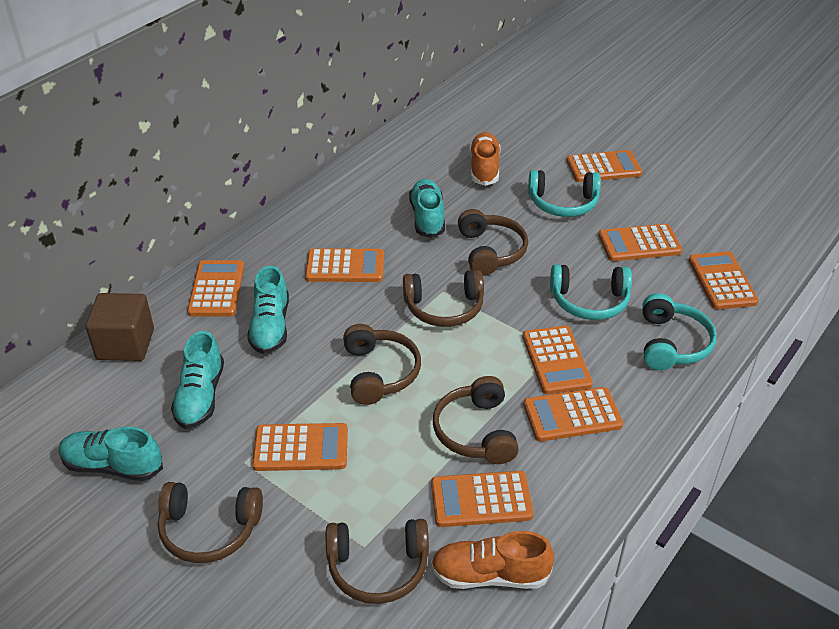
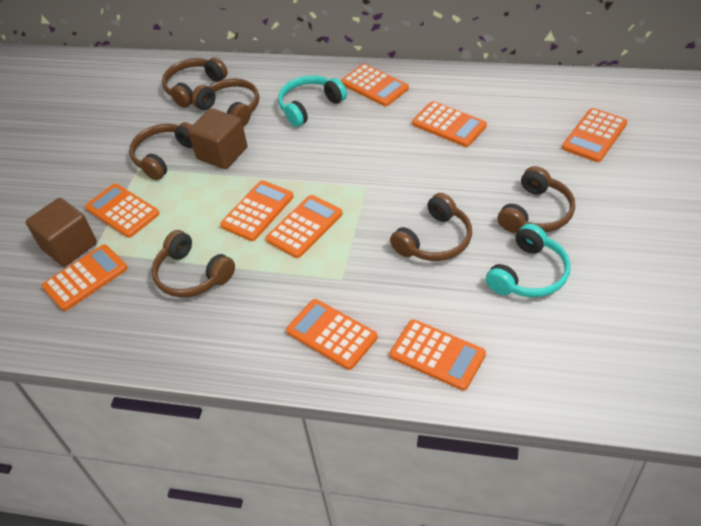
brown cube: 1 -> 2
orange shoe: 2 -> 0
turquoise headphones: 3 -> 2
turquoise shoe: 4 -> 0

